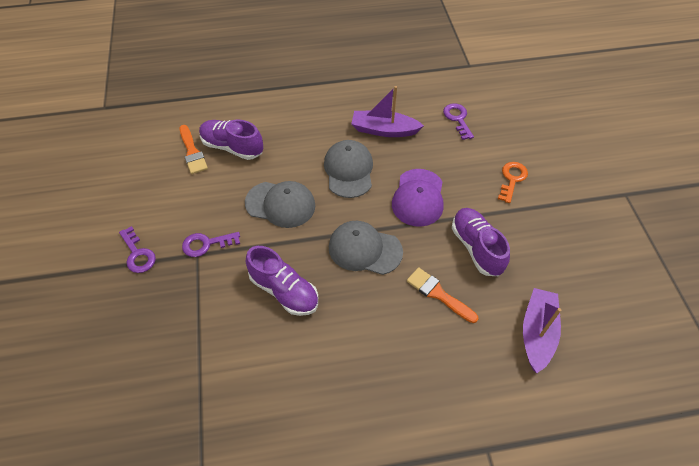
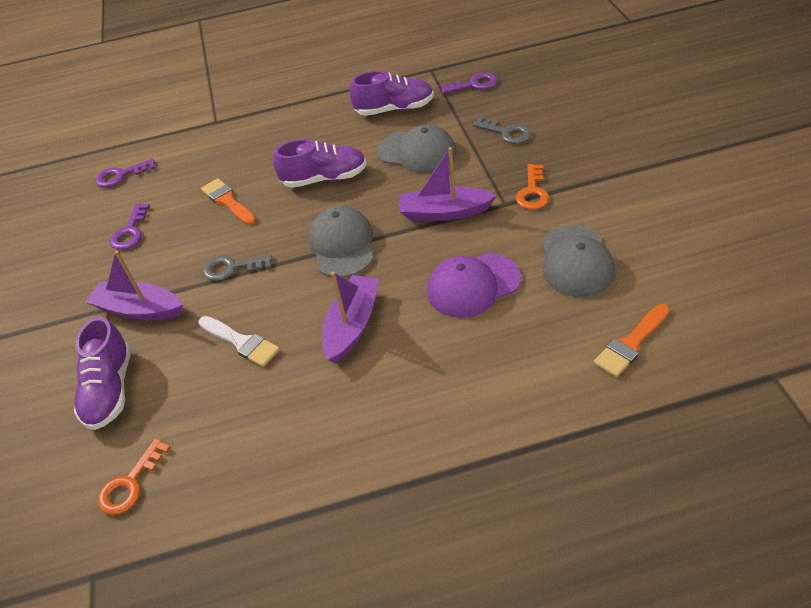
grey key: 0 -> 2
orange key: 1 -> 2
purple boat: 2 -> 3
white brush: 0 -> 1

